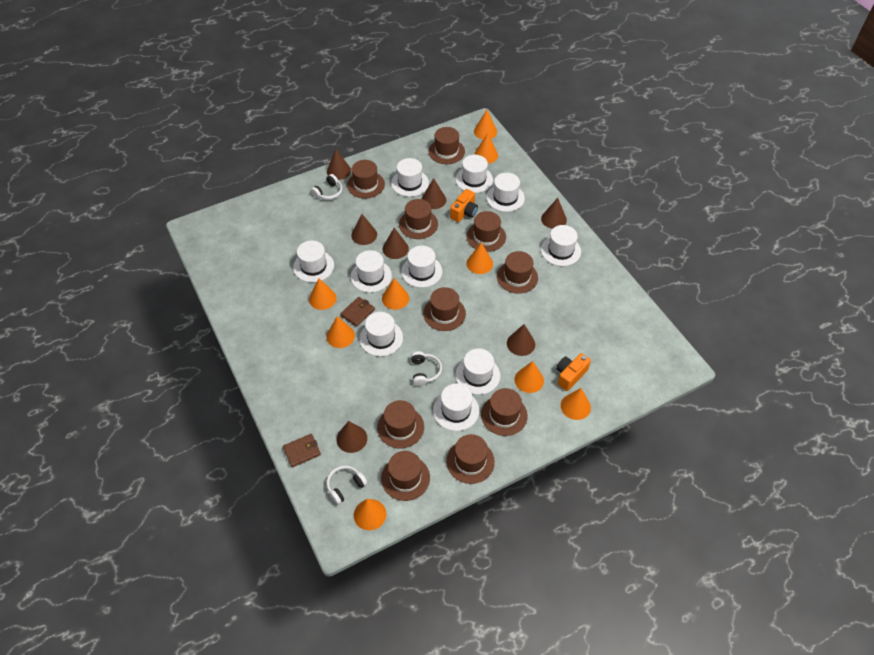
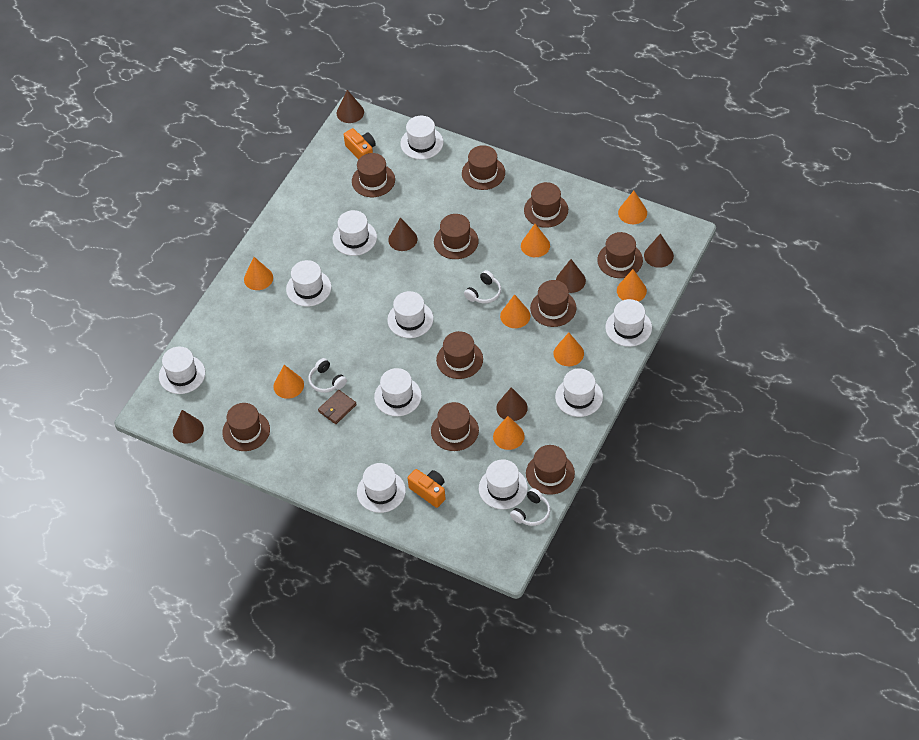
brown cone: 7 -> 6
brown wallet: 2 -> 1
orange cone: 9 -> 8

